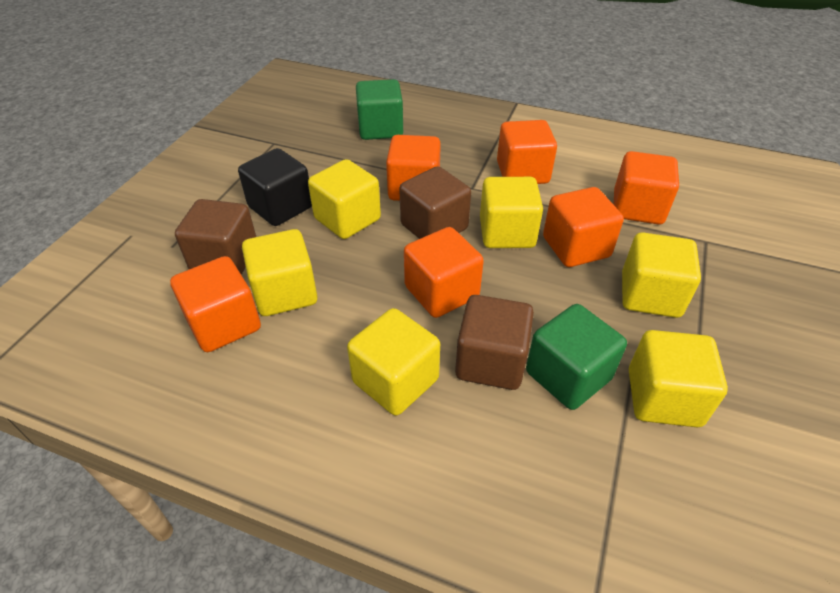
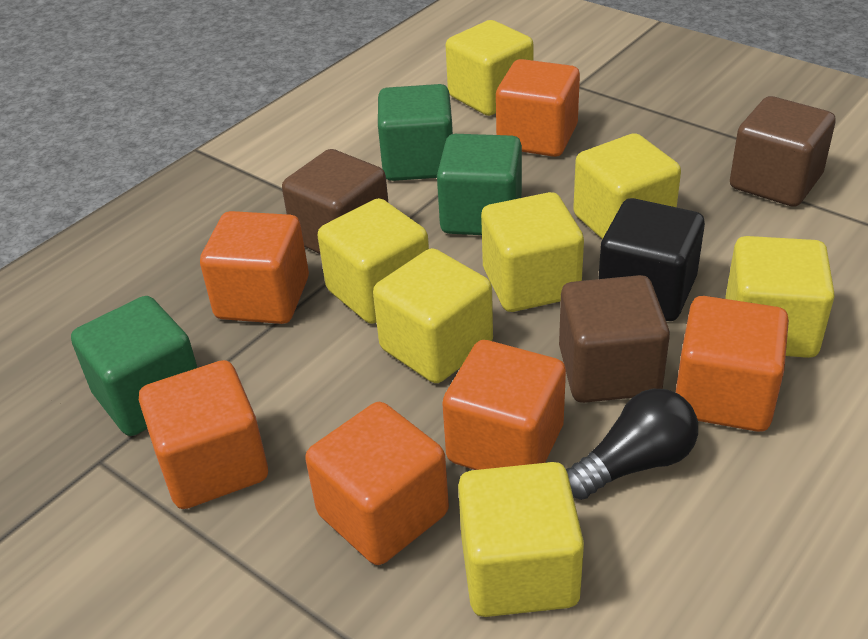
black light bulb: 0 -> 1
green cube: 2 -> 3
yellow cube: 6 -> 7

